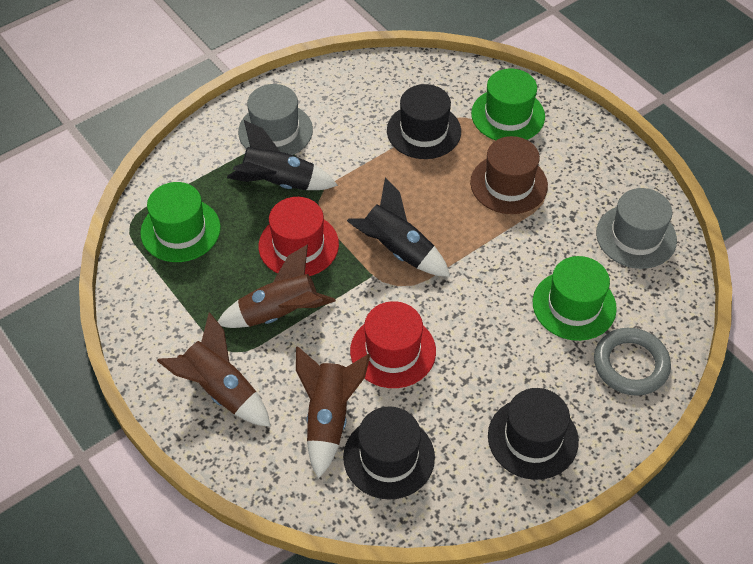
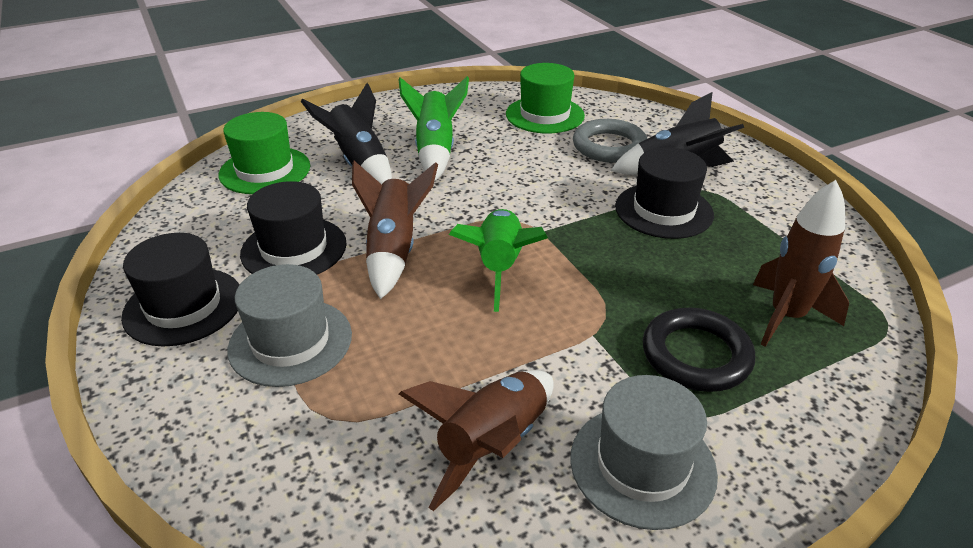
black ring: 0 -> 1
brown hat: 1 -> 0
green hat: 3 -> 2
green rocket: 0 -> 2
red hat: 2 -> 0

